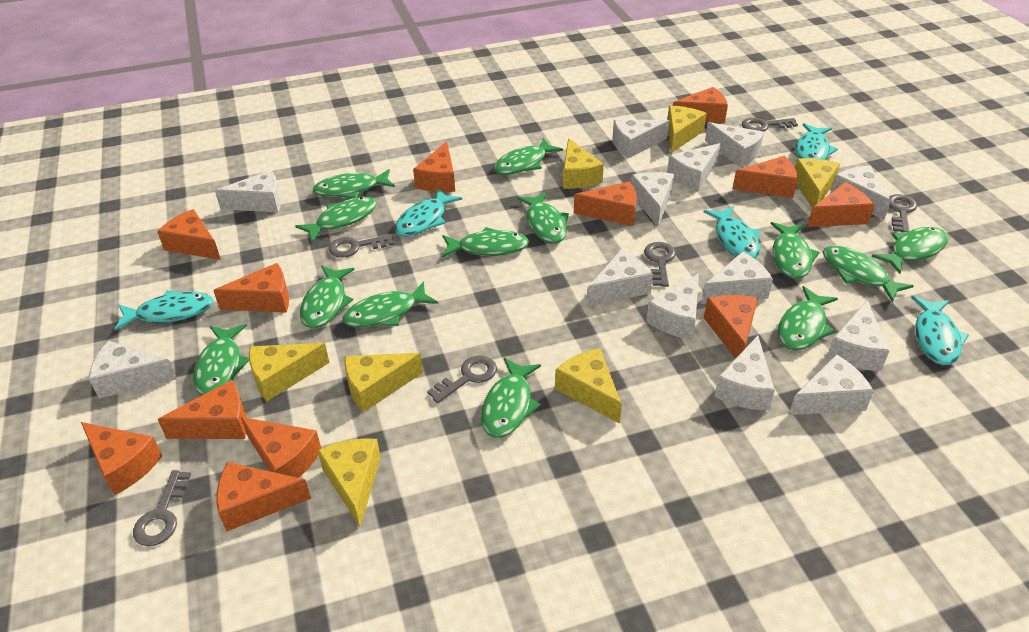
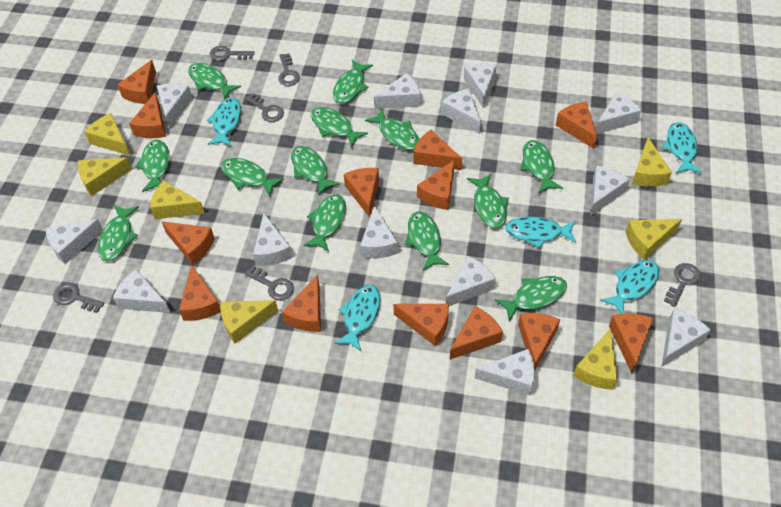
orange cheese: 12 -> 13

